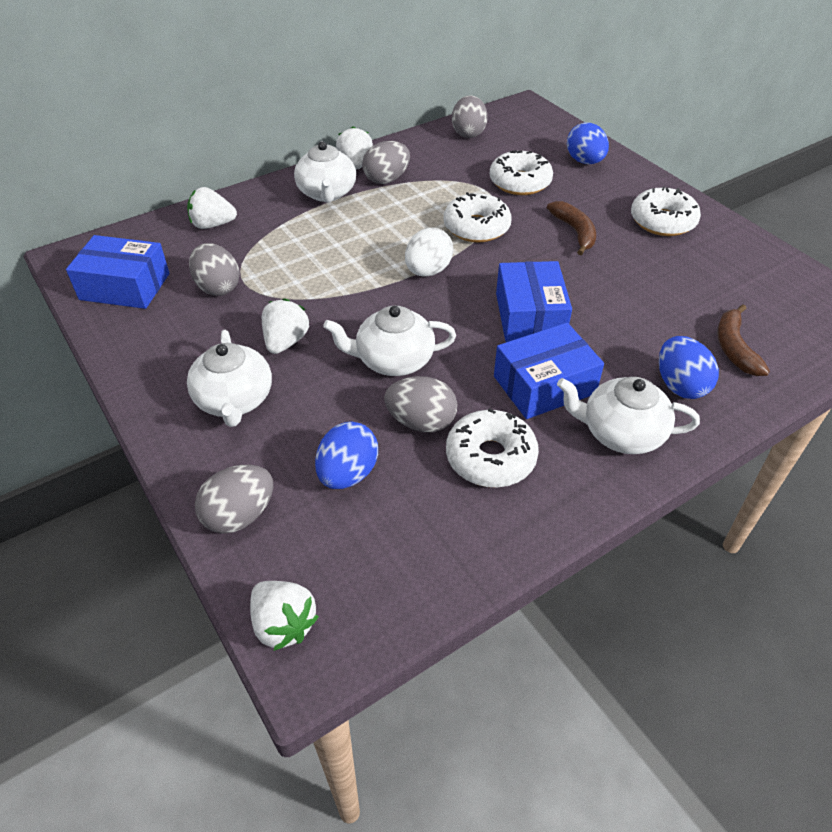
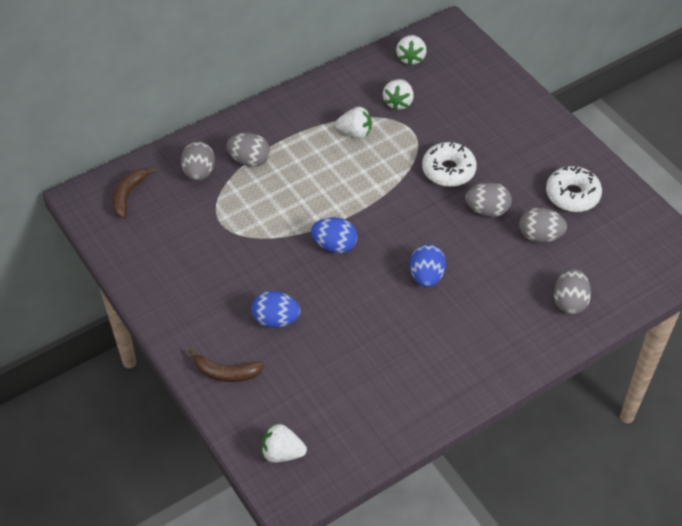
blue box: 3 -> 0
white donut: 4 -> 2
white egg: 1 -> 0
white teapot: 4 -> 0

